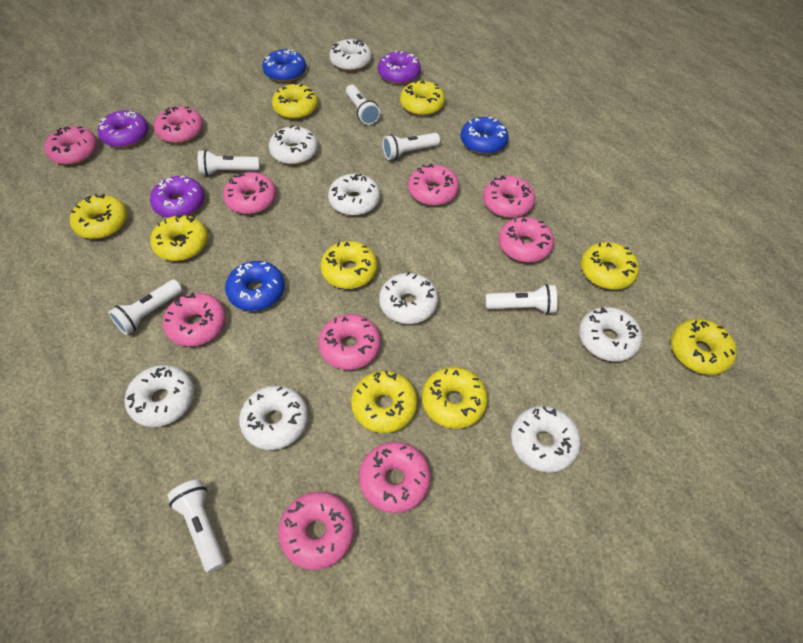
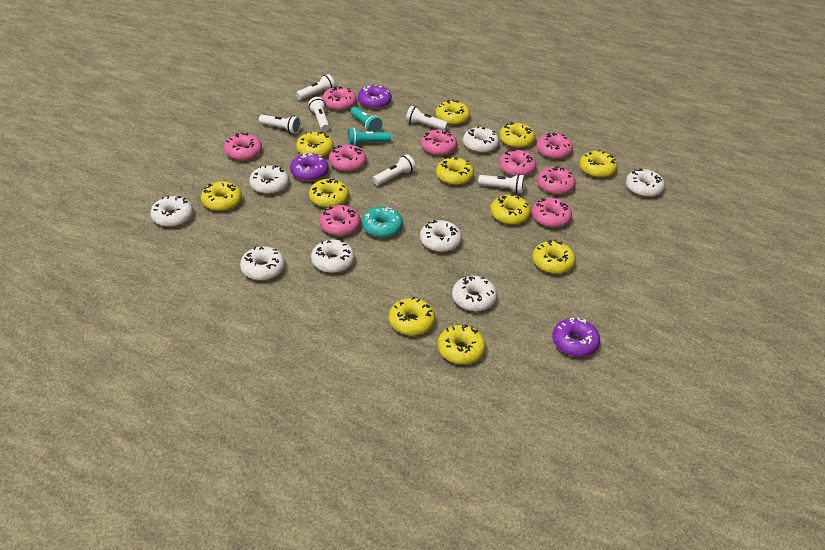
blue donut: 3 -> 0
pink donut: 10 -> 9
turquoise donut: 0 -> 1
turquoise flashlight: 0 -> 2
yellow donut: 9 -> 11

